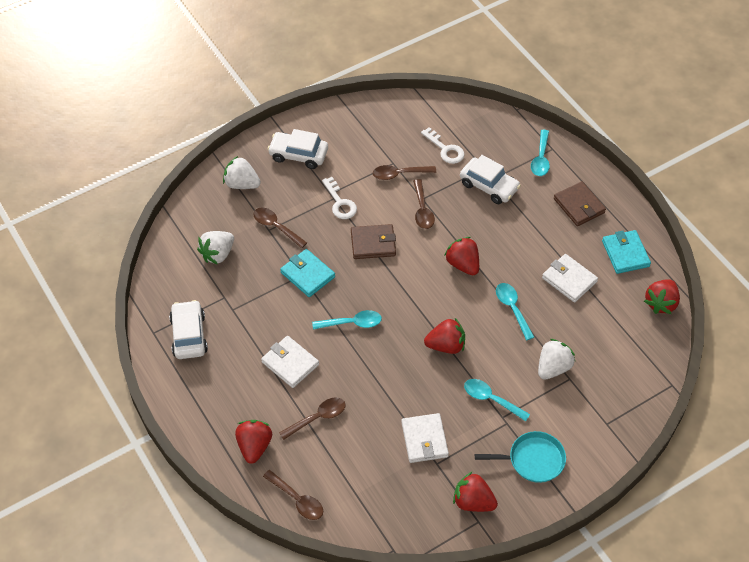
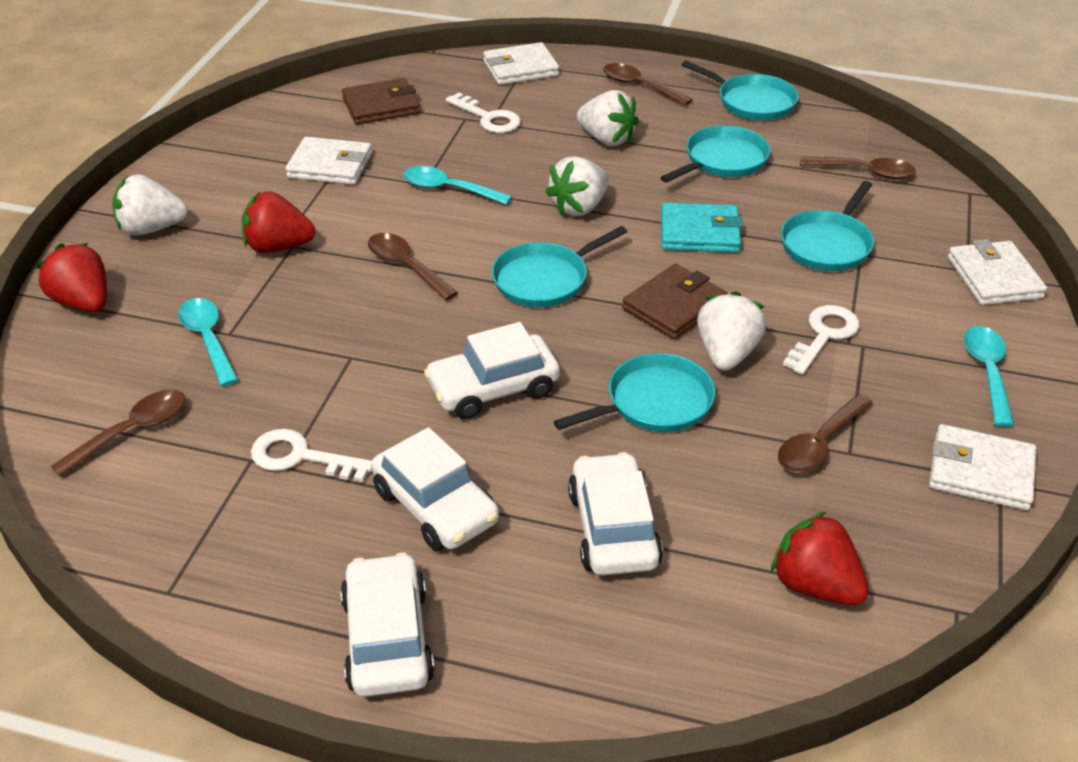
red strawberry: 5 -> 3
turquoise pan: 1 -> 5
turquoise spoon: 4 -> 3
turquoise wallet: 2 -> 1
white car: 3 -> 4
white key: 2 -> 3
white strawberry: 3 -> 4
white wallet: 3 -> 4

